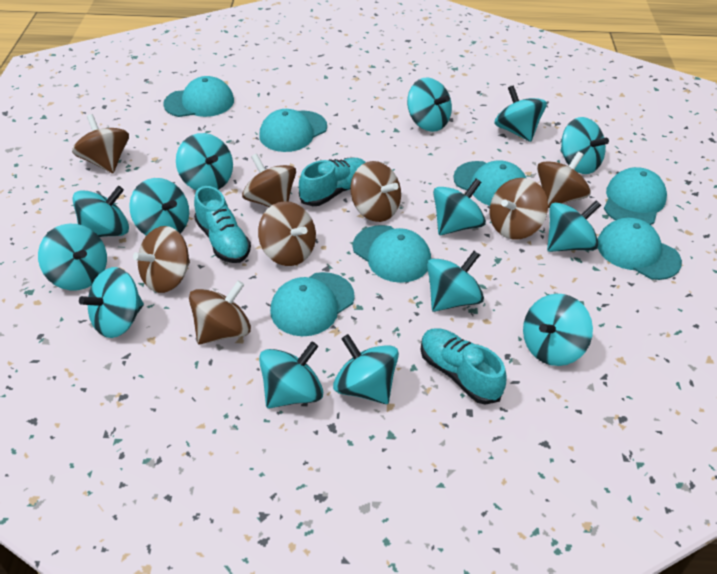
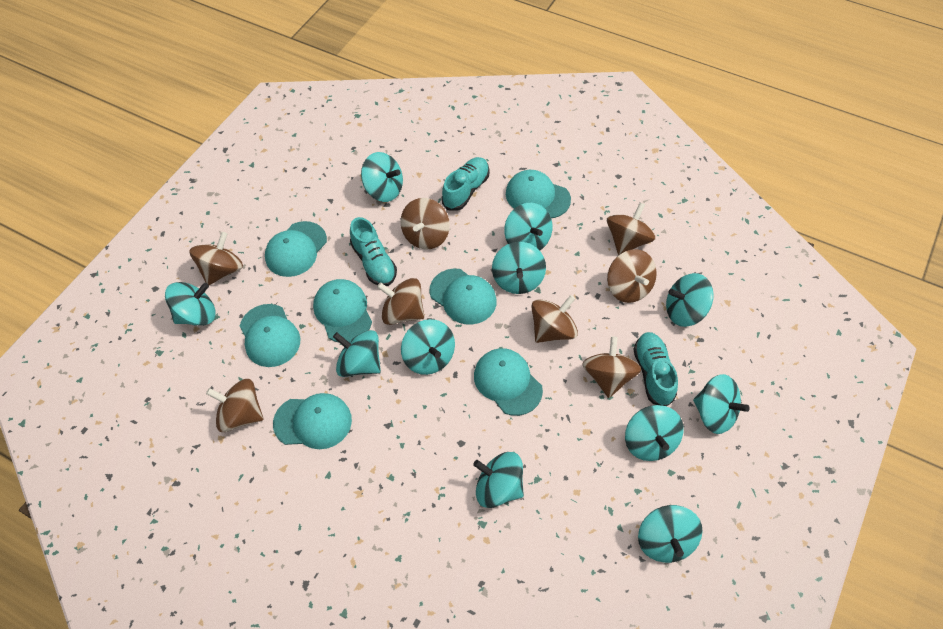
turquoise spinning top: 14 -> 11

